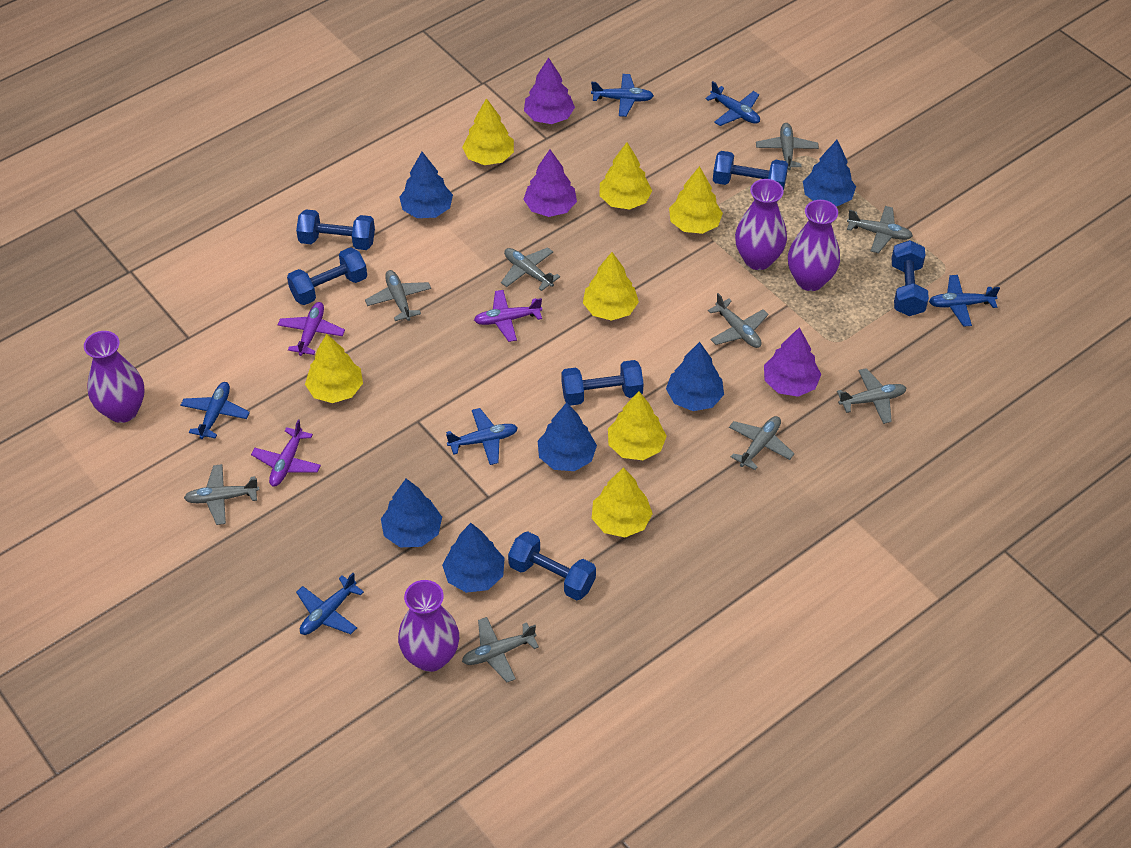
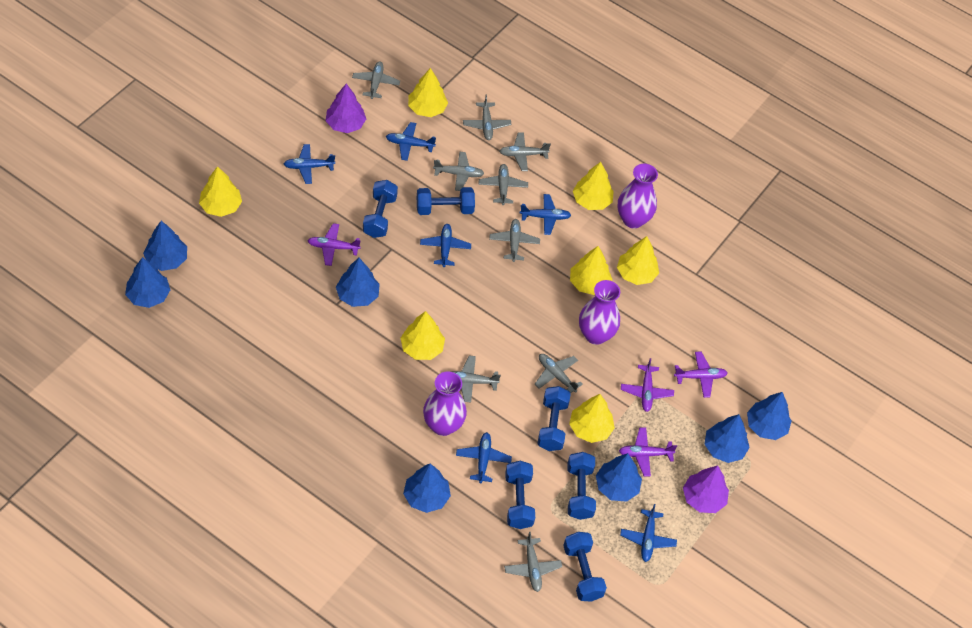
blue tree: 6 -> 7
purple plane: 3 -> 4
purple tree: 3 -> 2
purple vase: 4 -> 3

